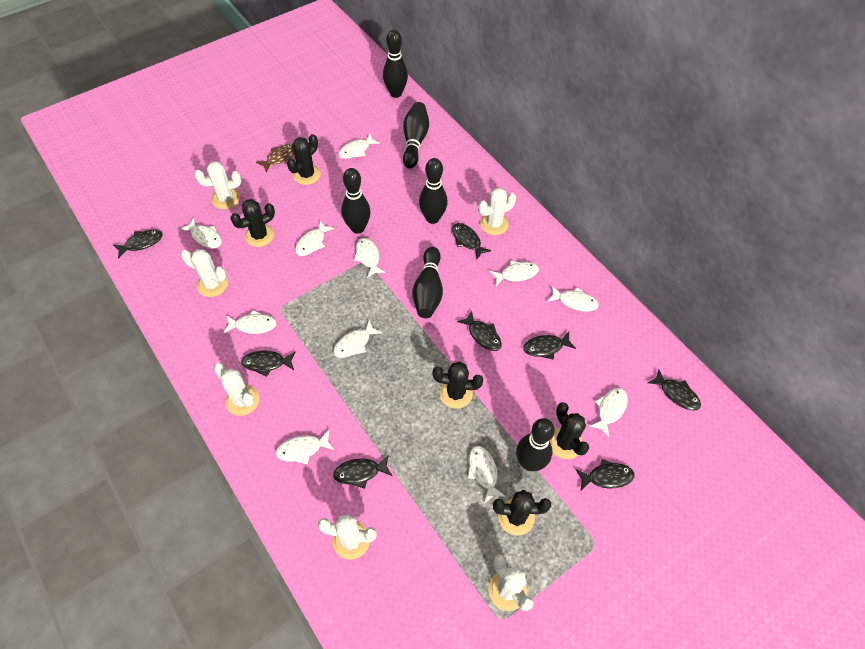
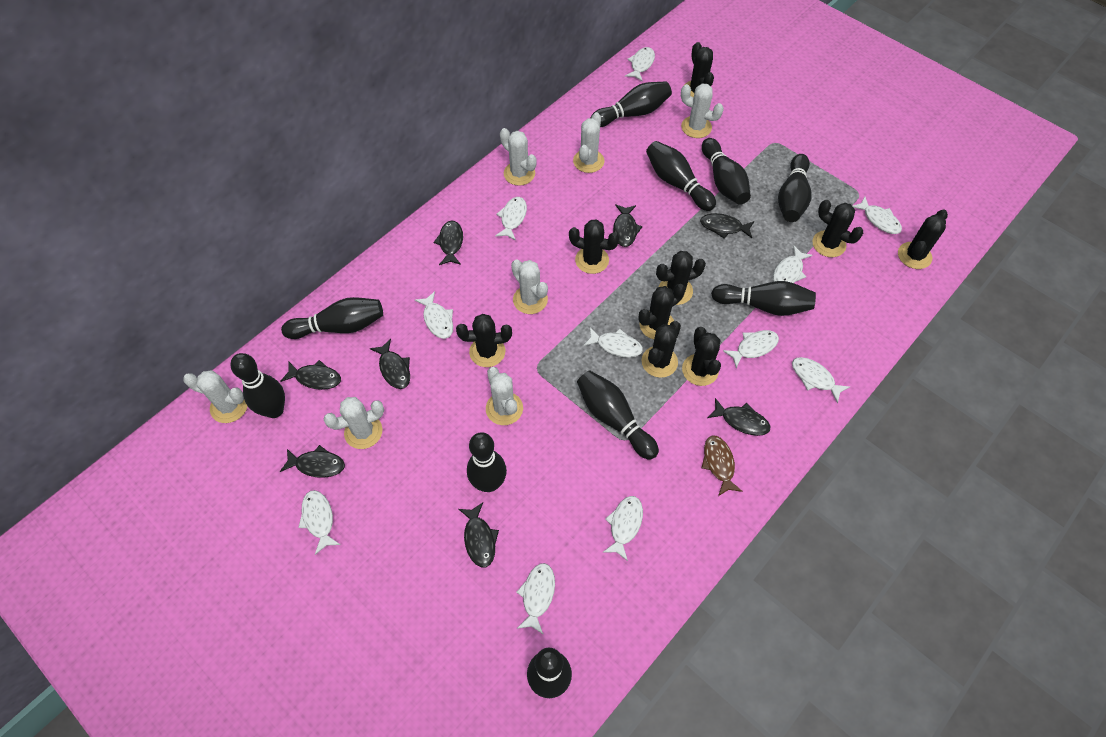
black bowling pin: 6 -> 10
black cactus: 5 -> 9
white cactus: 6 -> 7

